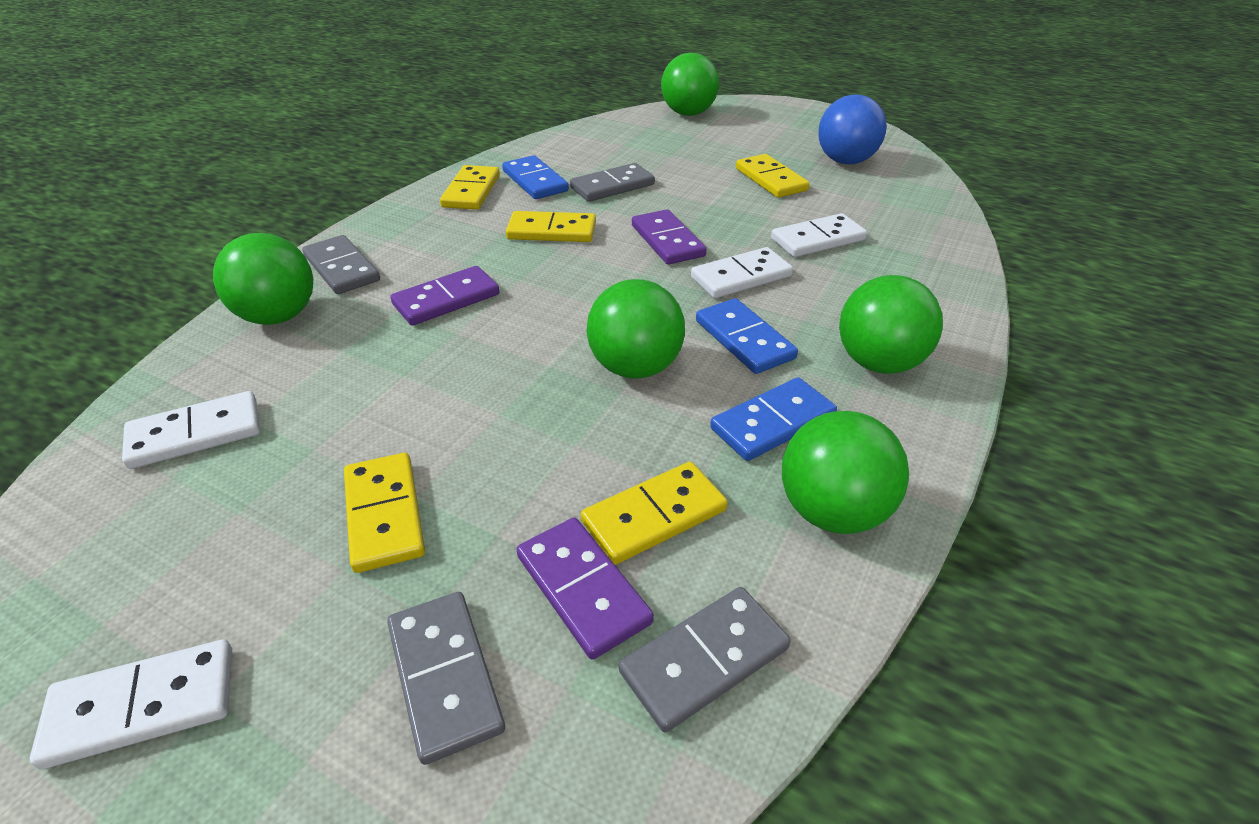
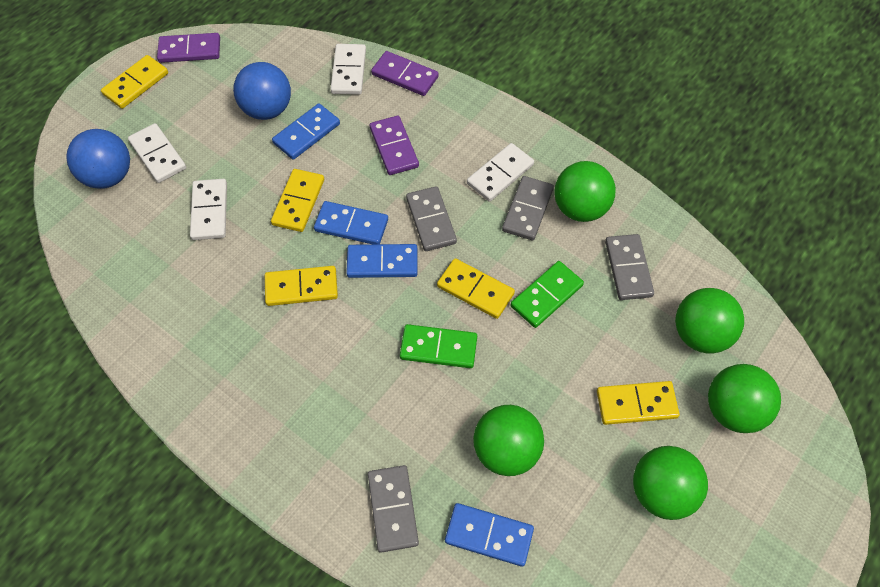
blue ball: 1 -> 2
blue domino: 3 -> 4
green domino: 0 -> 2

